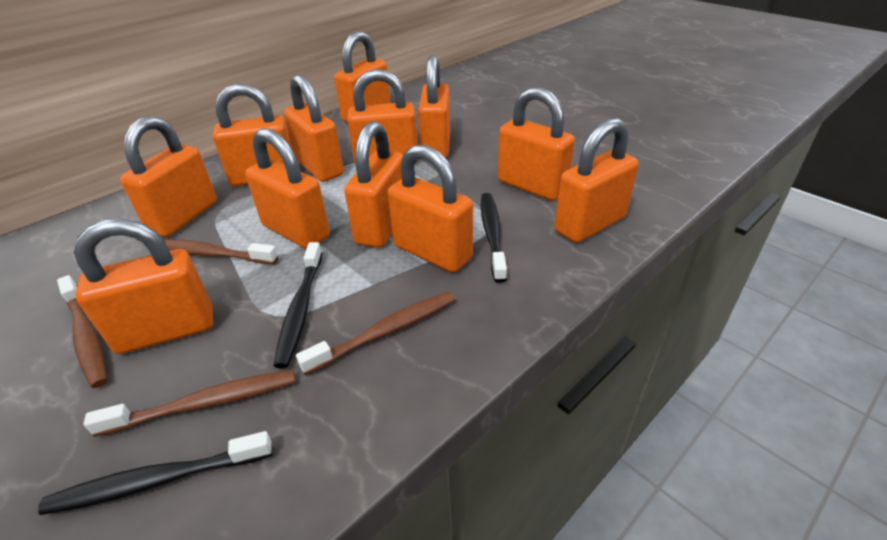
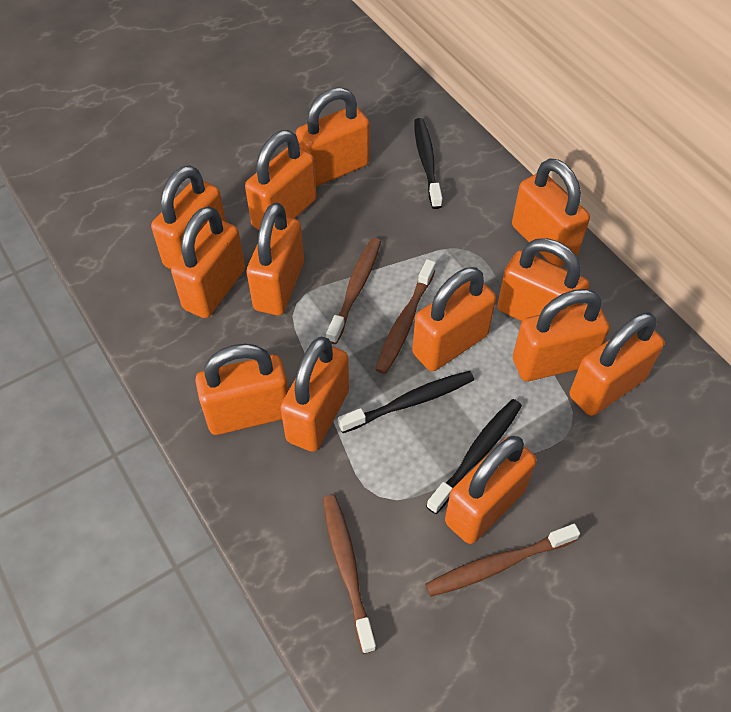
orange padlock: 12 -> 13

